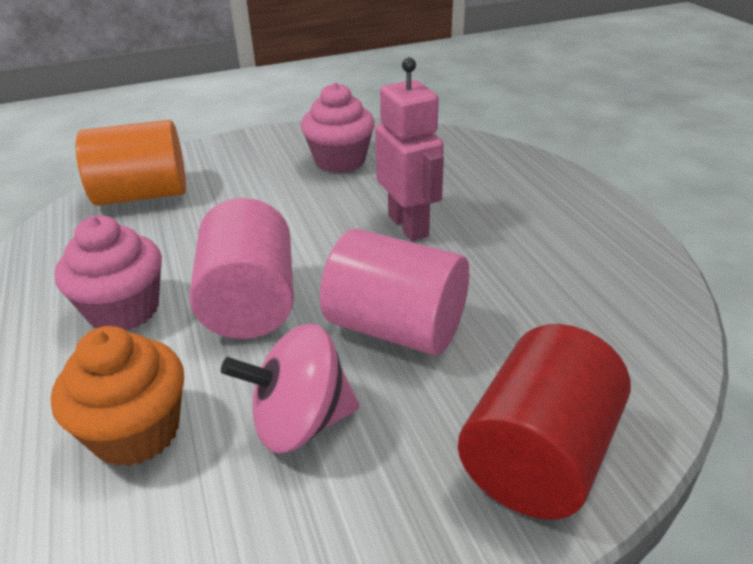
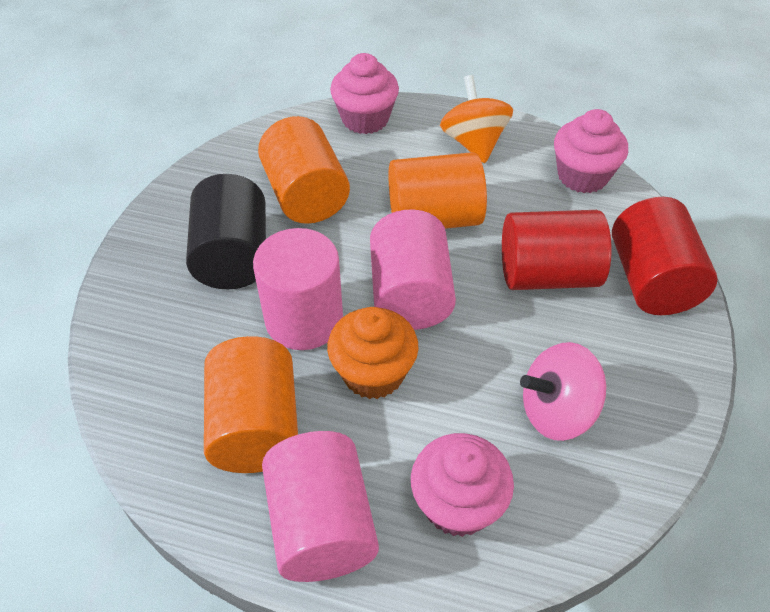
black cylinder: 0 -> 1
orange cylinder: 1 -> 3
orange spinning top: 0 -> 1
pink cupcake: 2 -> 3
pink cylinder: 2 -> 3
pink robot: 1 -> 0
red cylinder: 1 -> 2

